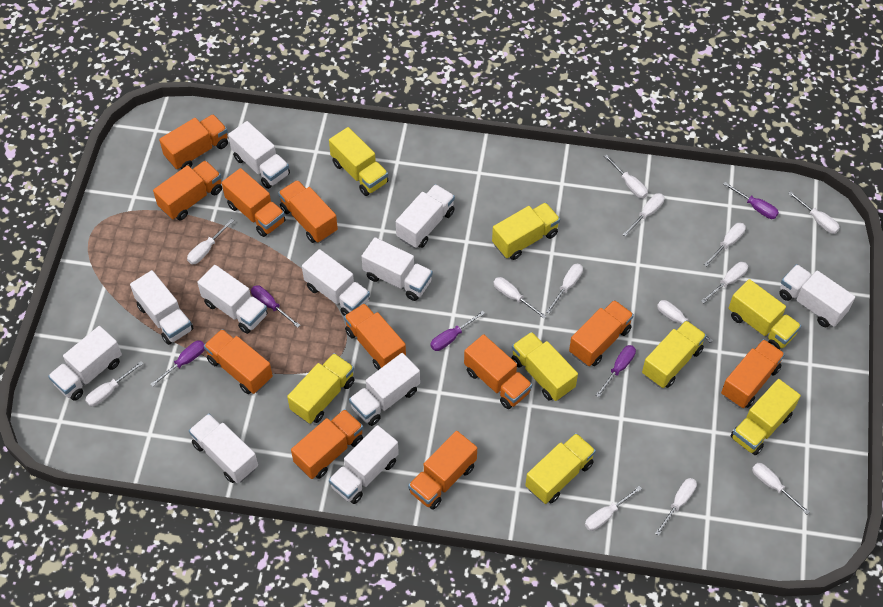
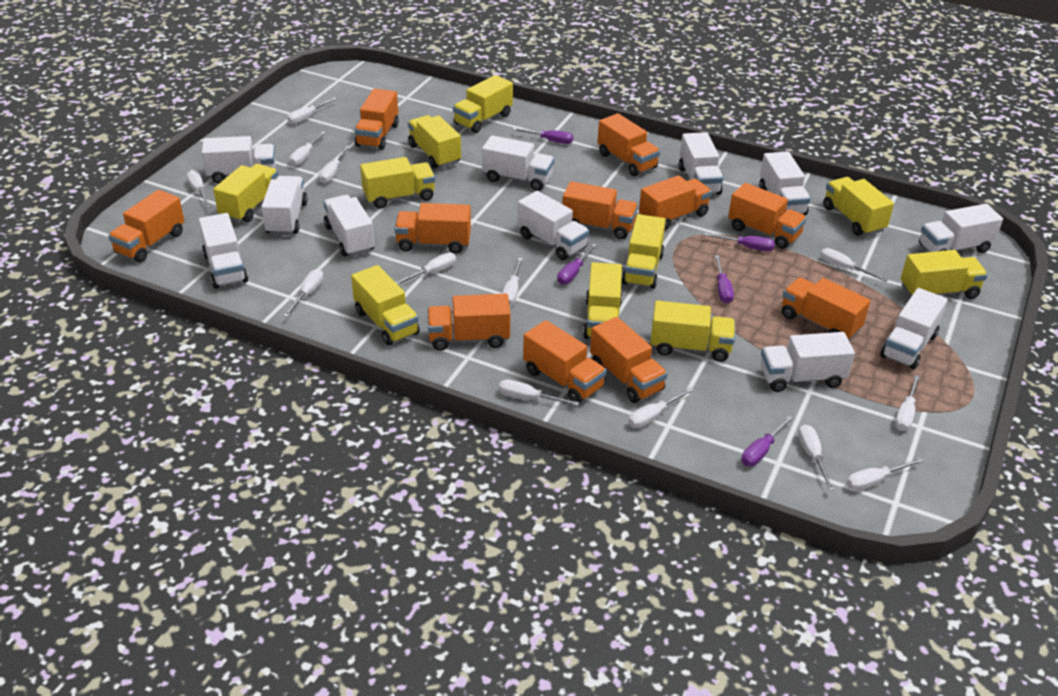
yellow truck: 8 -> 10

